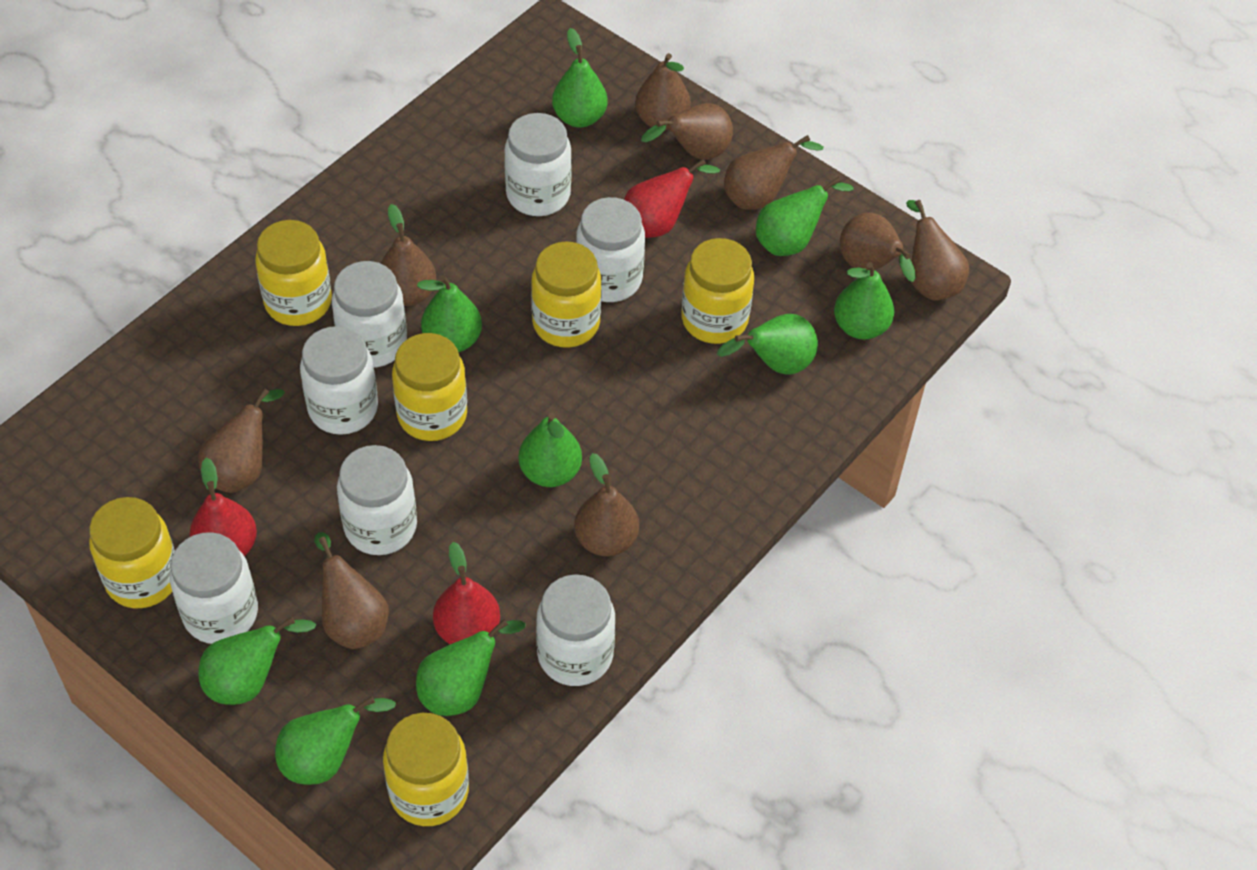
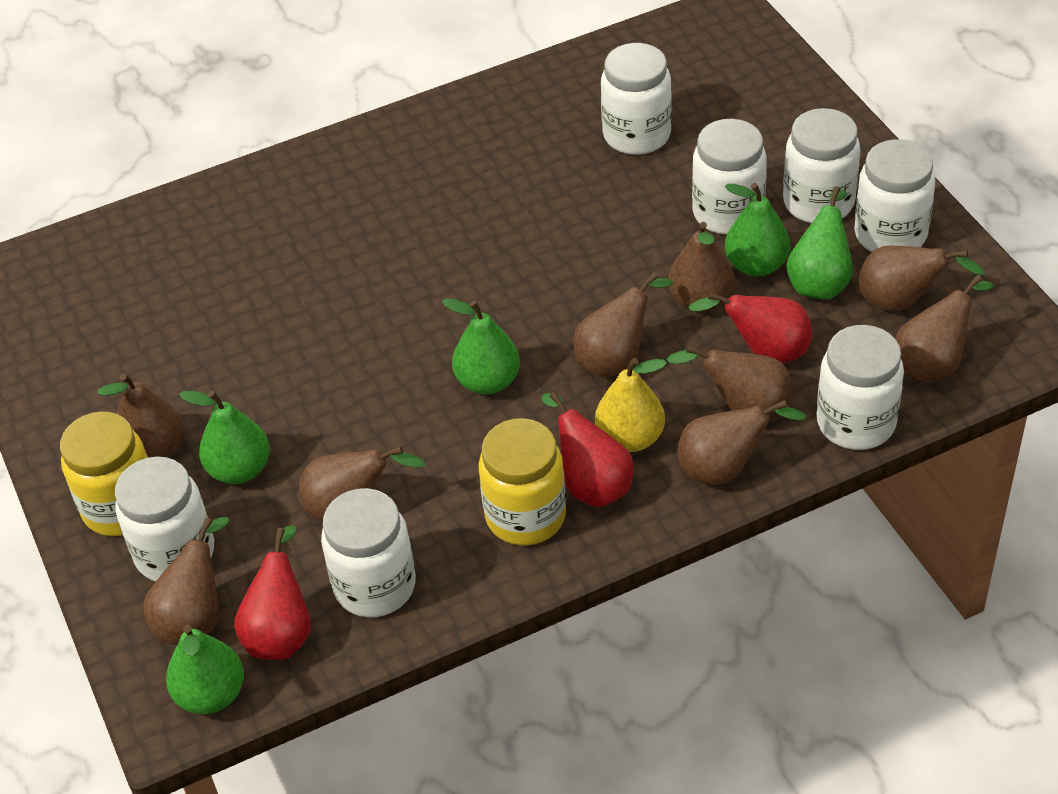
green pear: 9 -> 5
yellow jar: 6 -> 2
yellow pear: 0 -> 1

